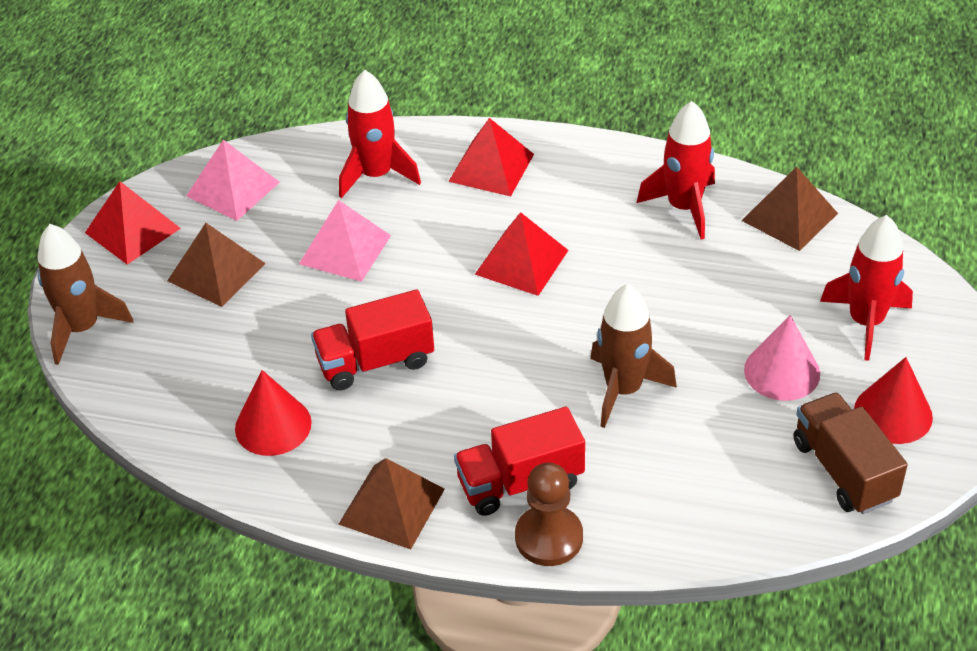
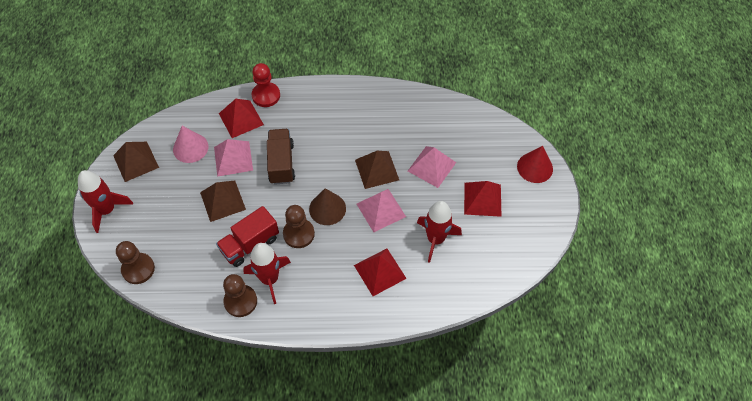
brown cone: 0 -> 1
brown pawn: 1 -> 3
brown rocket: 2 -> 0
pink pyramid: 2 -> 3
red cone: 2 -> 1
red pawn: 0 -> 1
red truck: 2 -> 1

